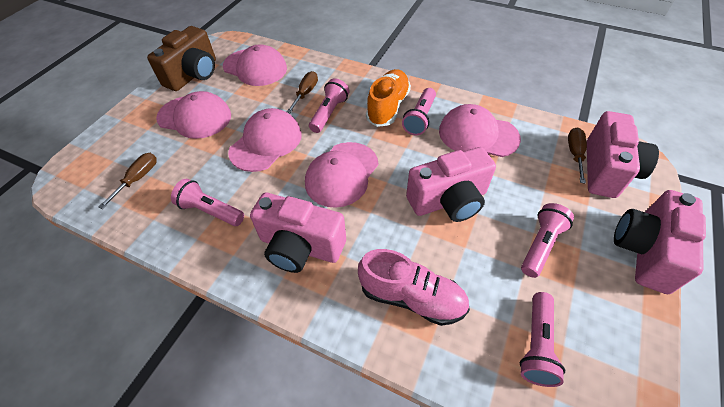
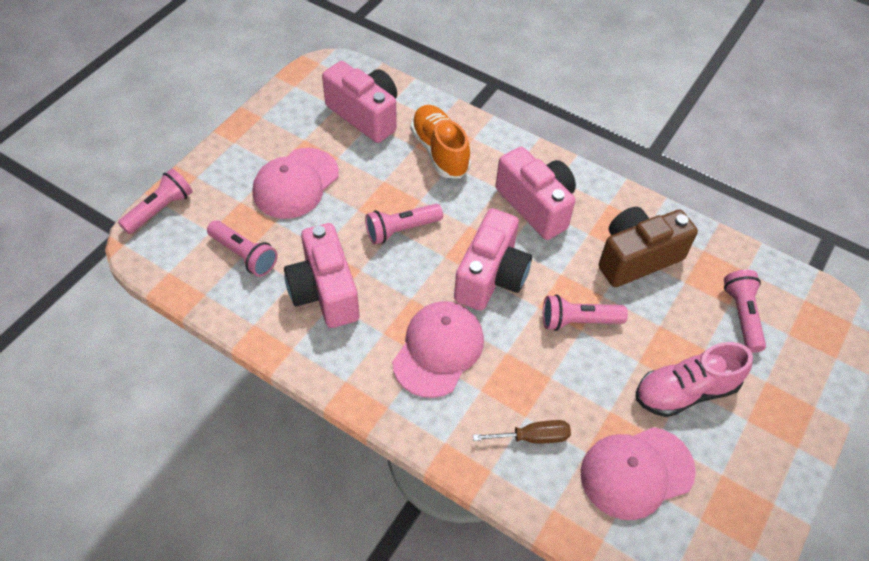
brown screwdriver: 3 -> 1
pink cap: 5 -> 3

